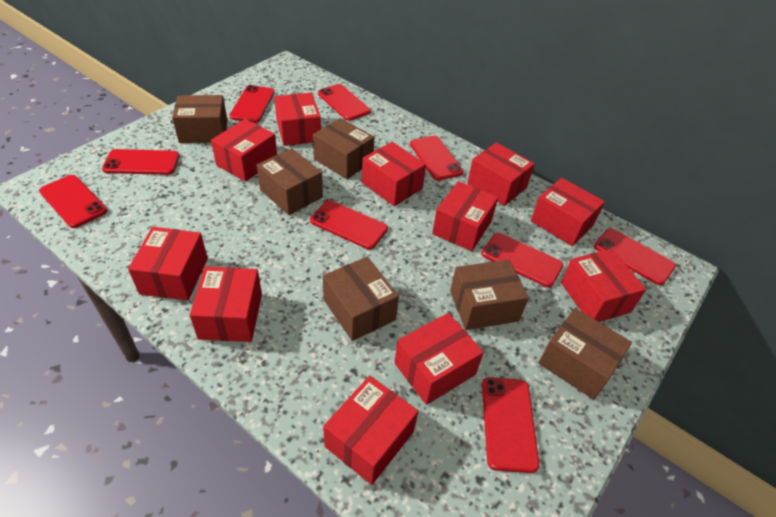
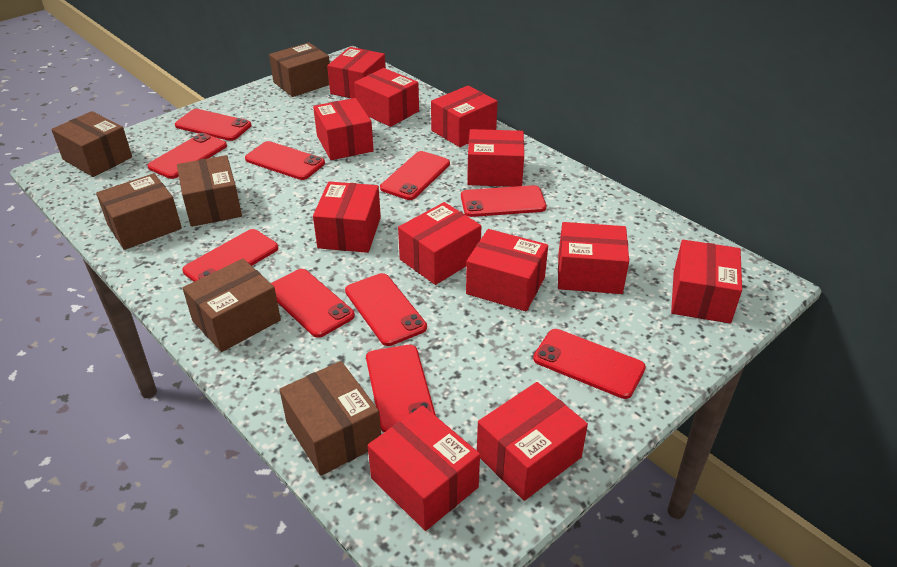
red box: 11 -> 12
red phone: 9 -> 10

